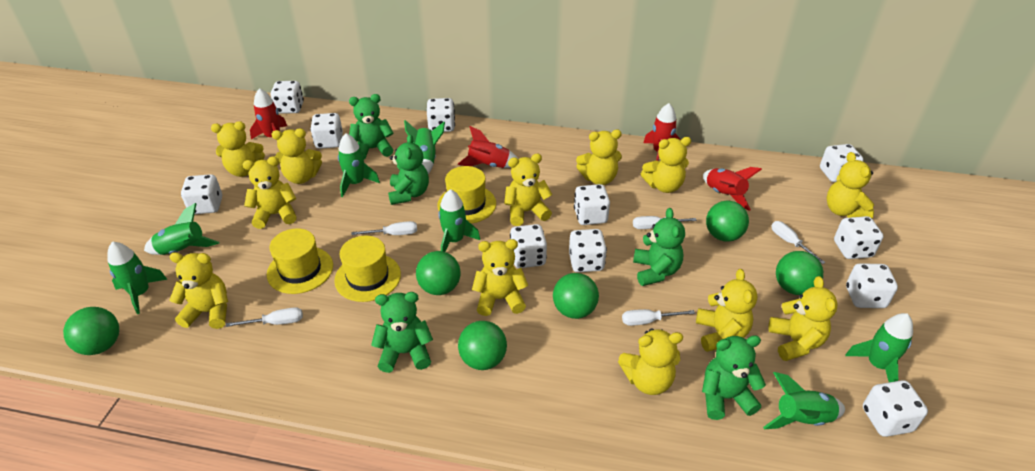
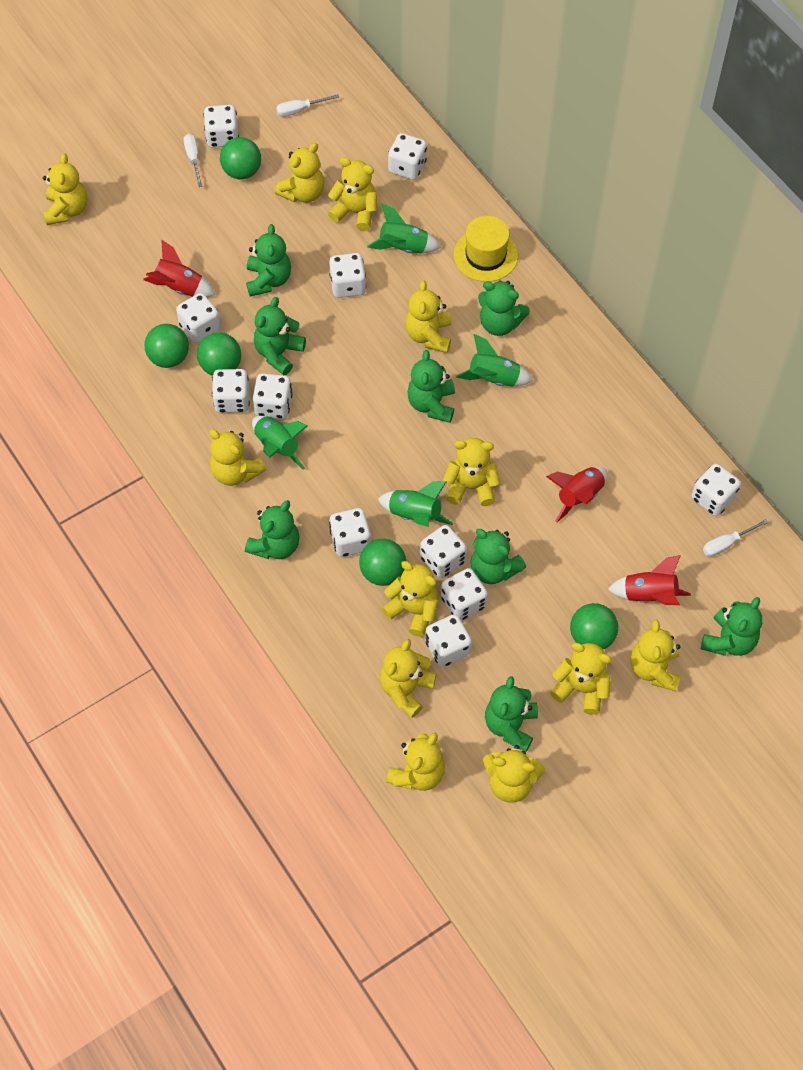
green ball: 6 -> 5
green rocket: 7 -> 4
green teddy bear: 5 -> 8
red rocket: 4 -> 3
white screwdriver: 5 -> 3
yellow hat: 3 -> 1

